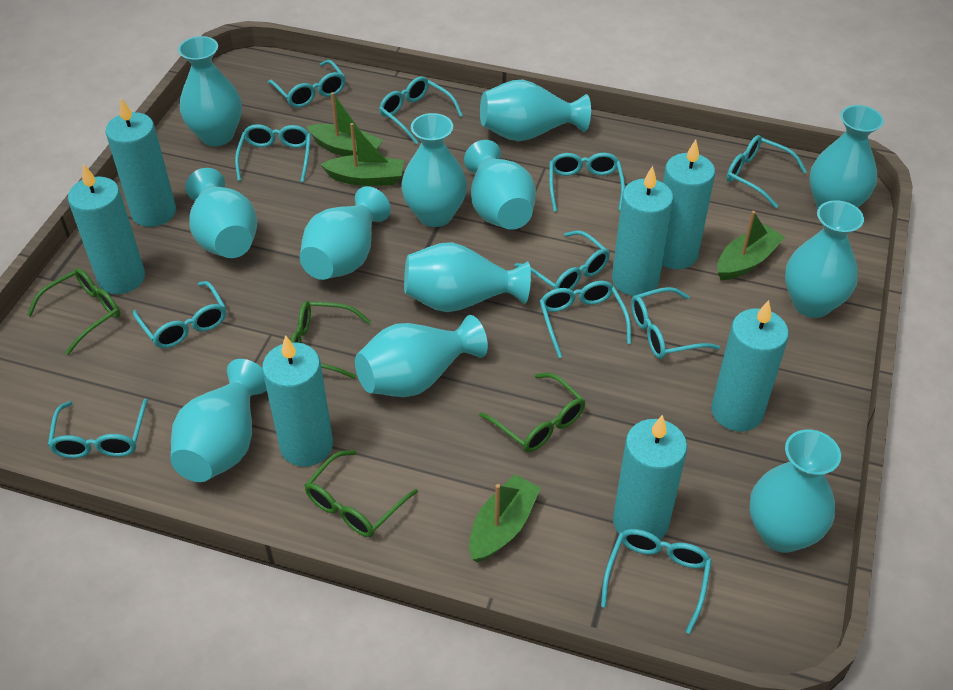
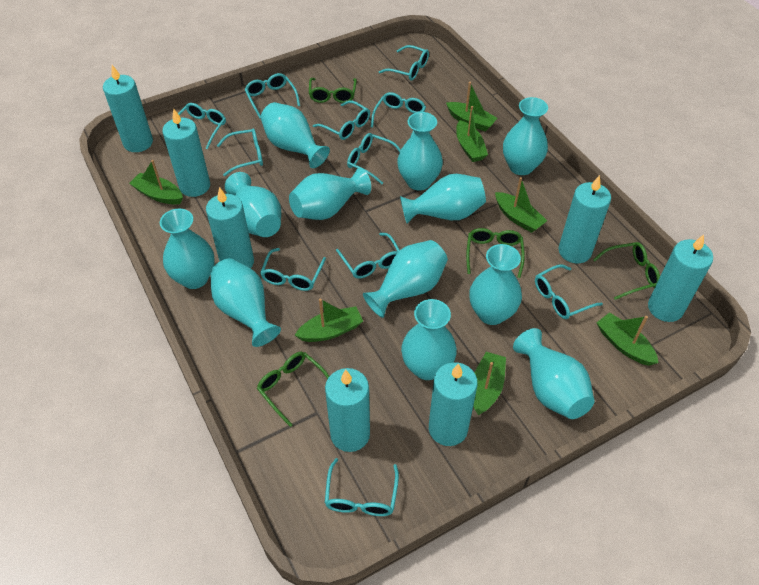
green boat: 4 -> 7

